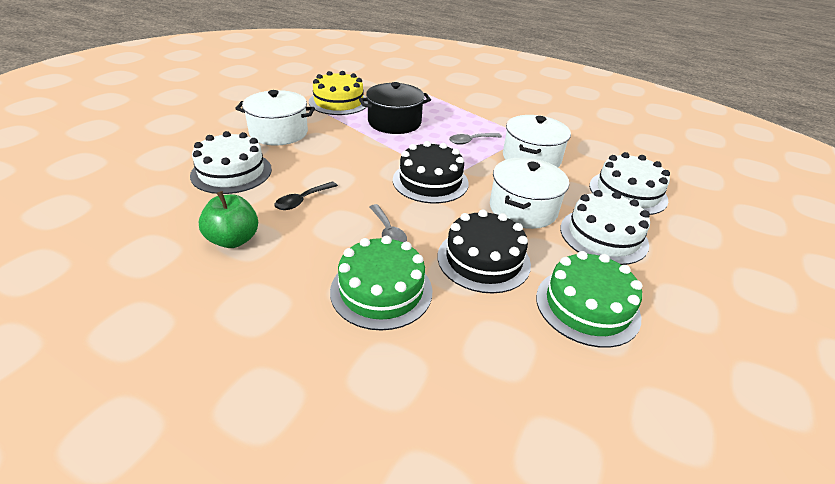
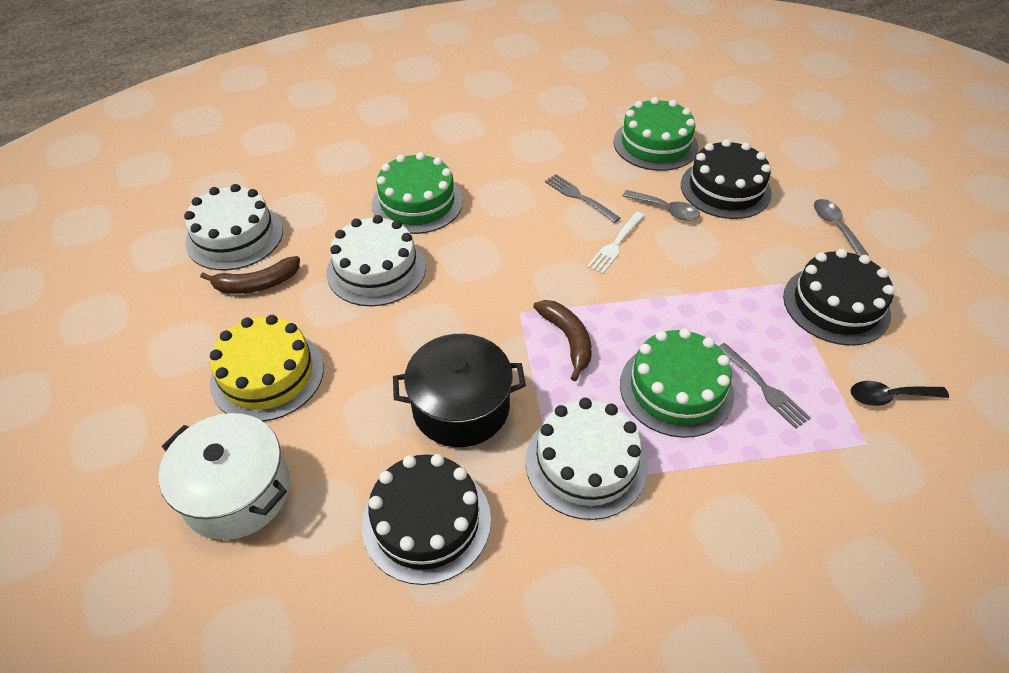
black cake: 2 -> 3
brown banana: 0 -> 2
green apple: 1 -> 0
green cake: 2 -> 3
grey fork: 0 -> 2
white fork: 0 -> 1
white pot: 3 -> 1

